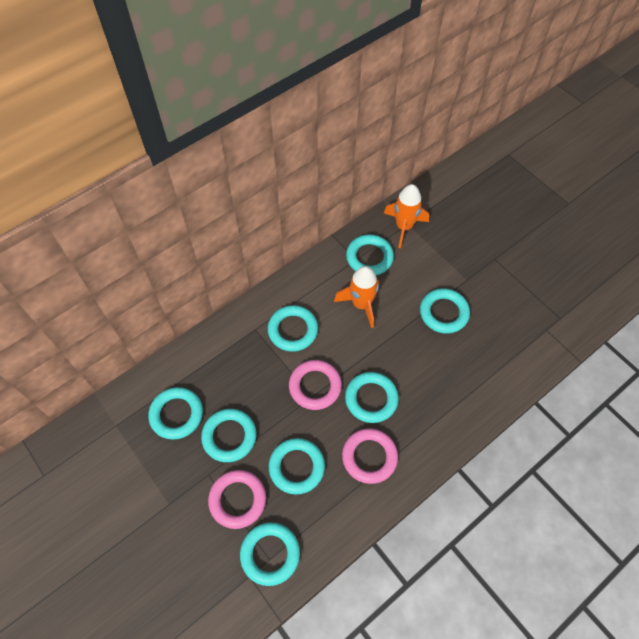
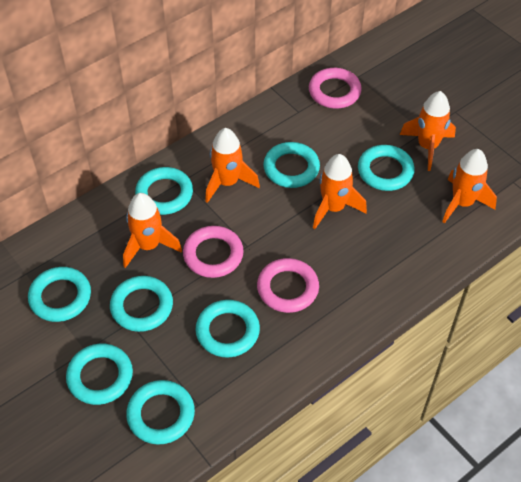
orange rocket: 2 -> 5

